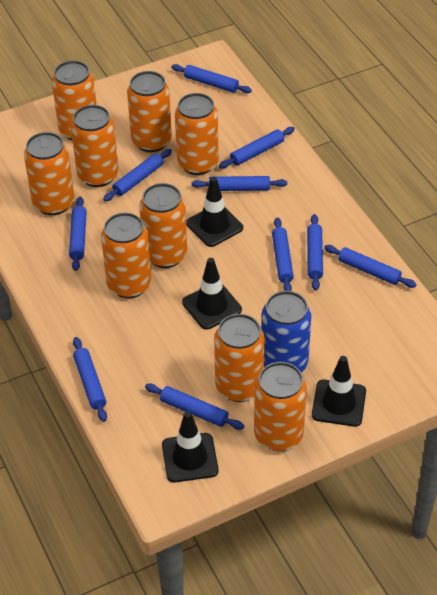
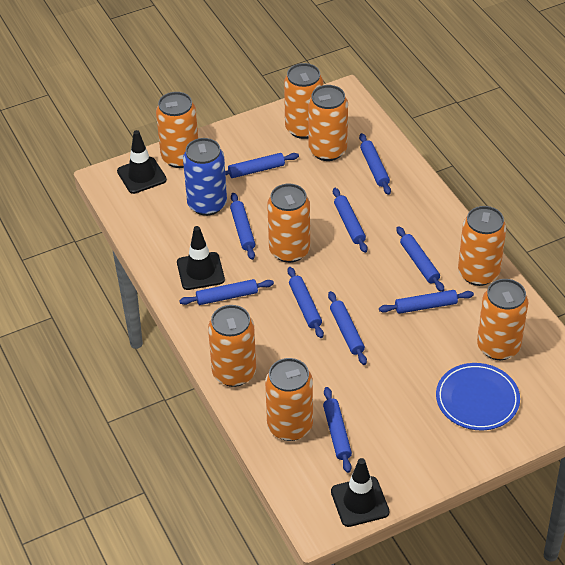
black traffic cone: 4 -> 3
blue plate: 0 -> 1
orange can: 9 -> 8

